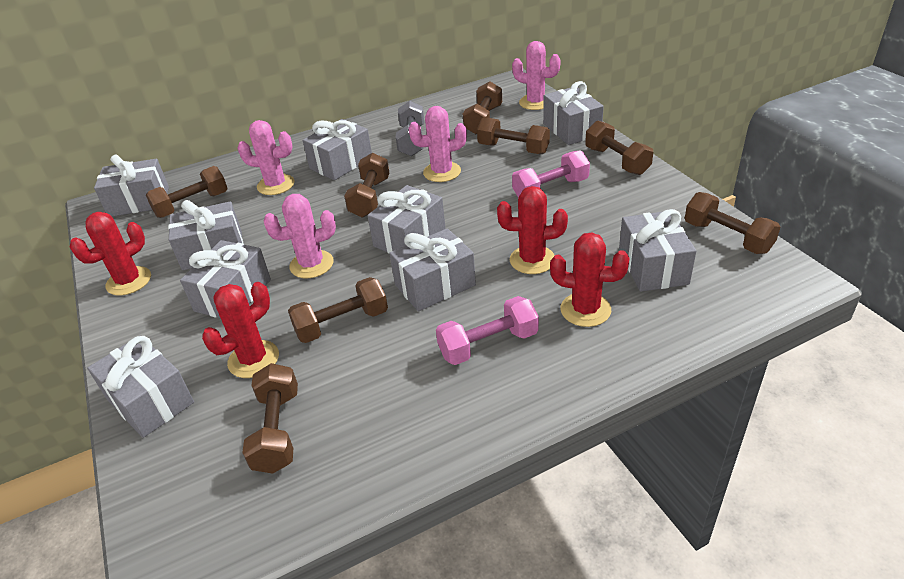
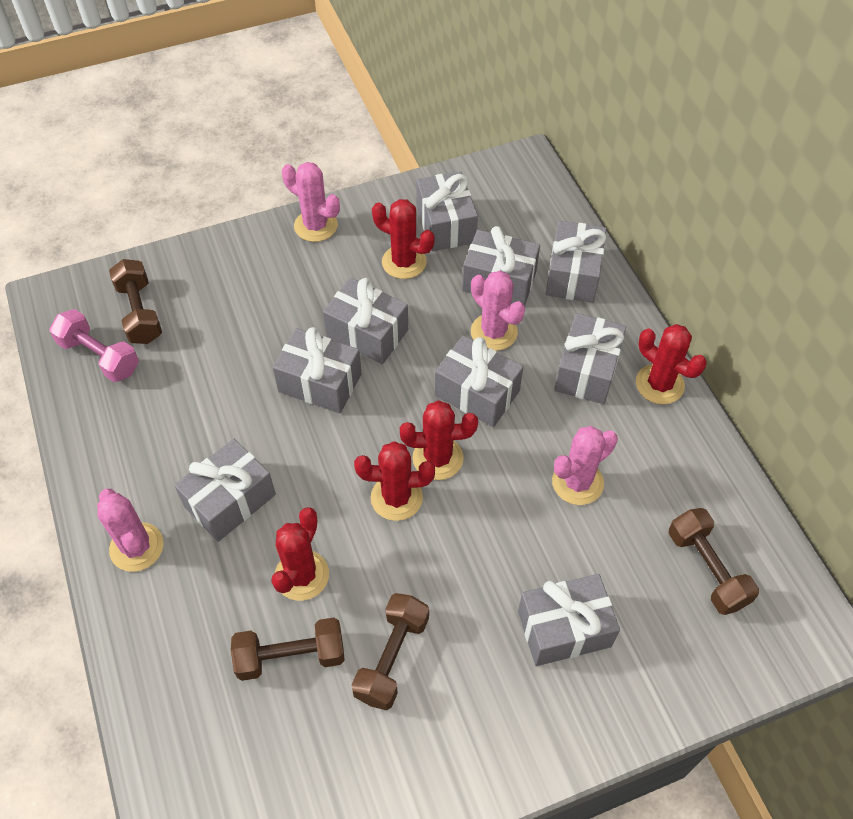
brown dumbbell: 8 -> 4
grey dumbbell: 1 -> 0
pink dumbbell: 2 -> 1
red cactus: 4 -> 5

